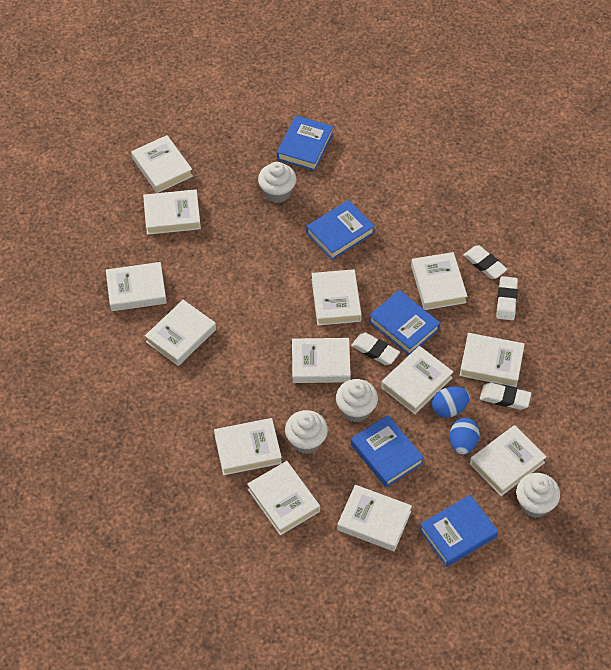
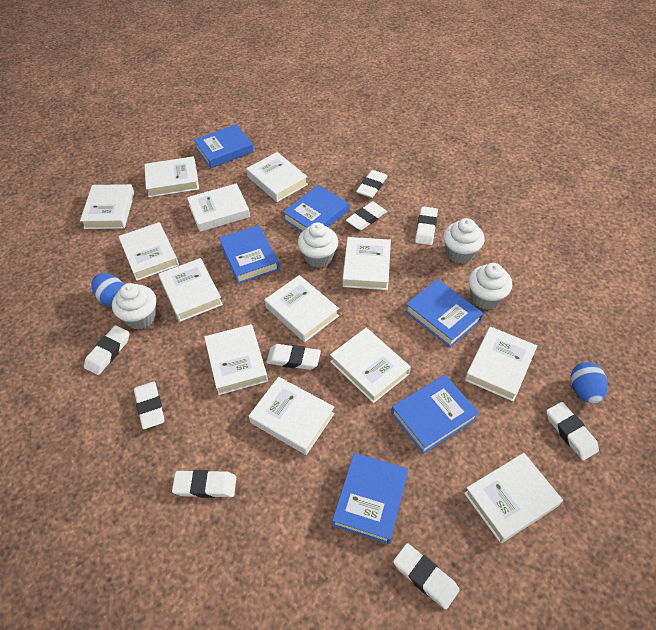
blue book: 5 -> 6
white eraser: 4 -> 9

